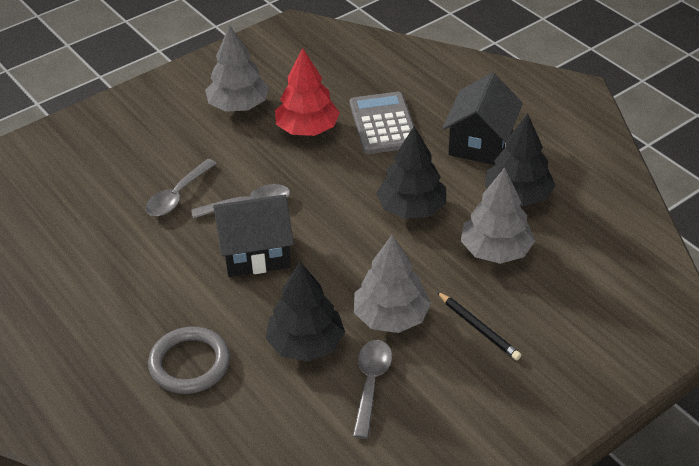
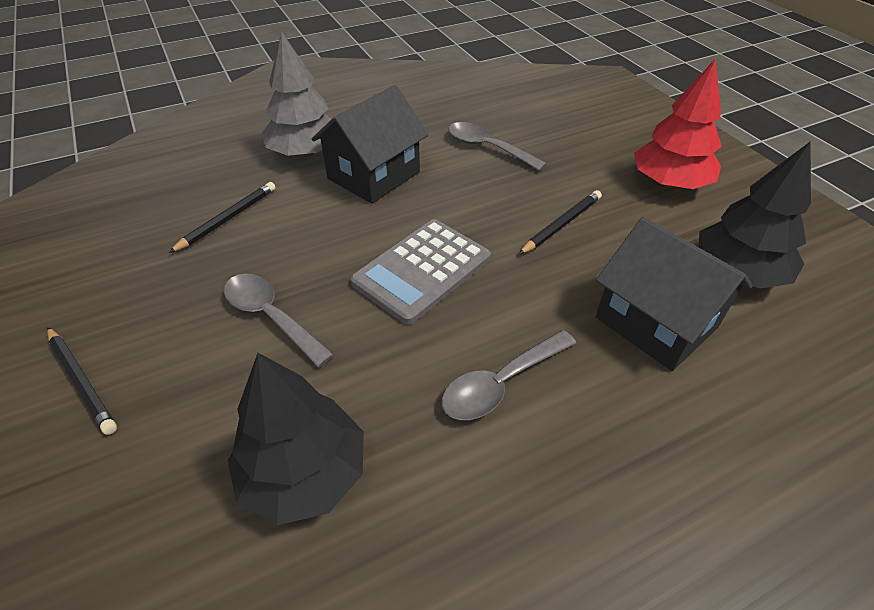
black pencil: 1 -> 3
black tree: 3 -> 2
grey ring: 1 -> 0
grey tree: 3 -> 1

